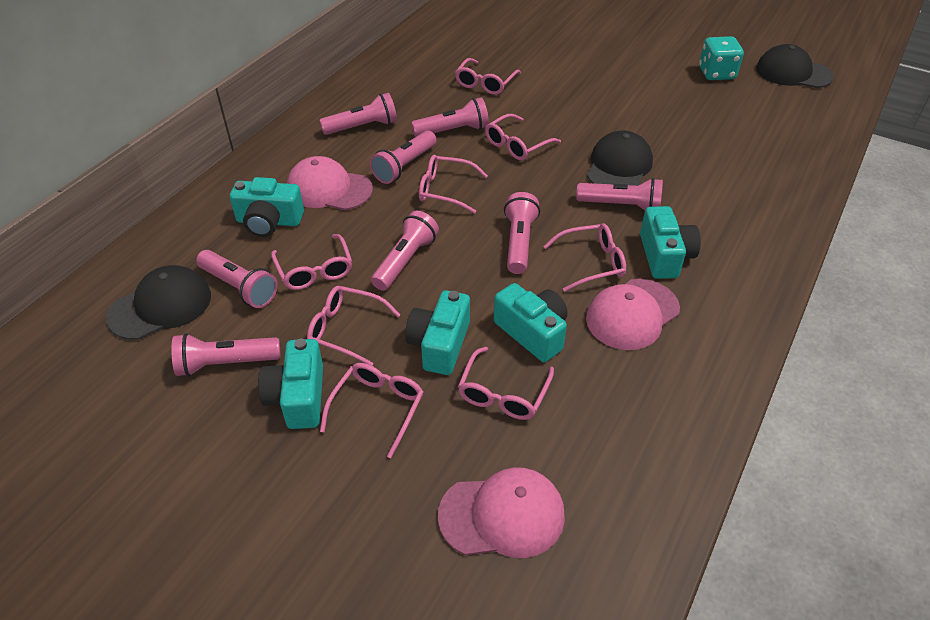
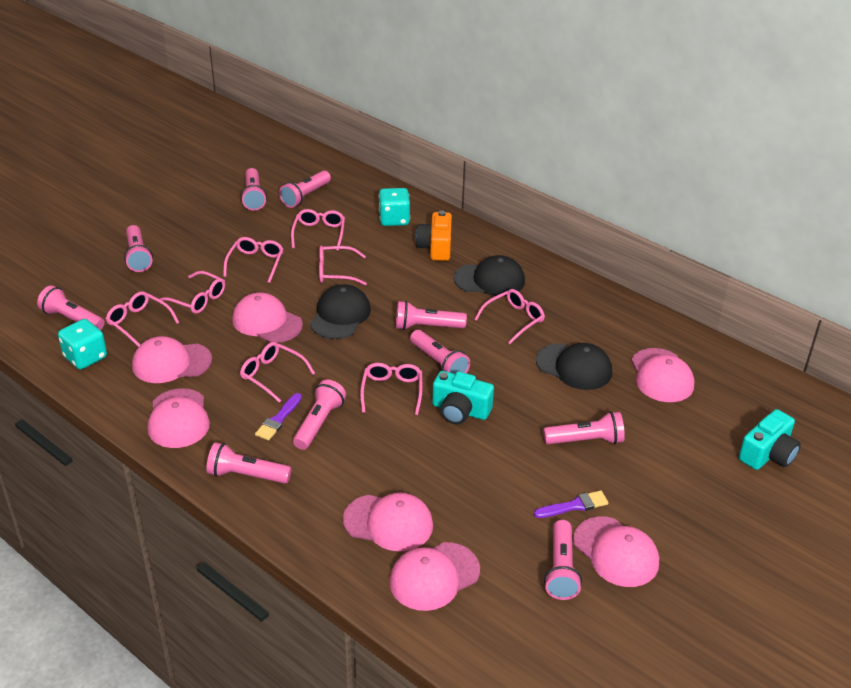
orange camera: 0 -> 1
pink cap: 3 -> 7
pink flashlight: 8 -> 10
purple brush: 0 -> 2
turquoise camera: 5 -> 2
turquoise dice: 1 -> 2

